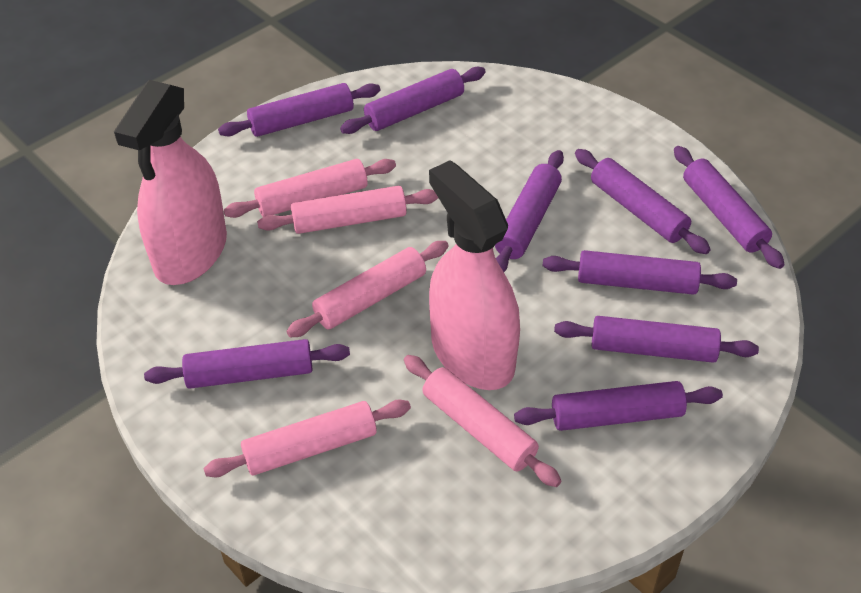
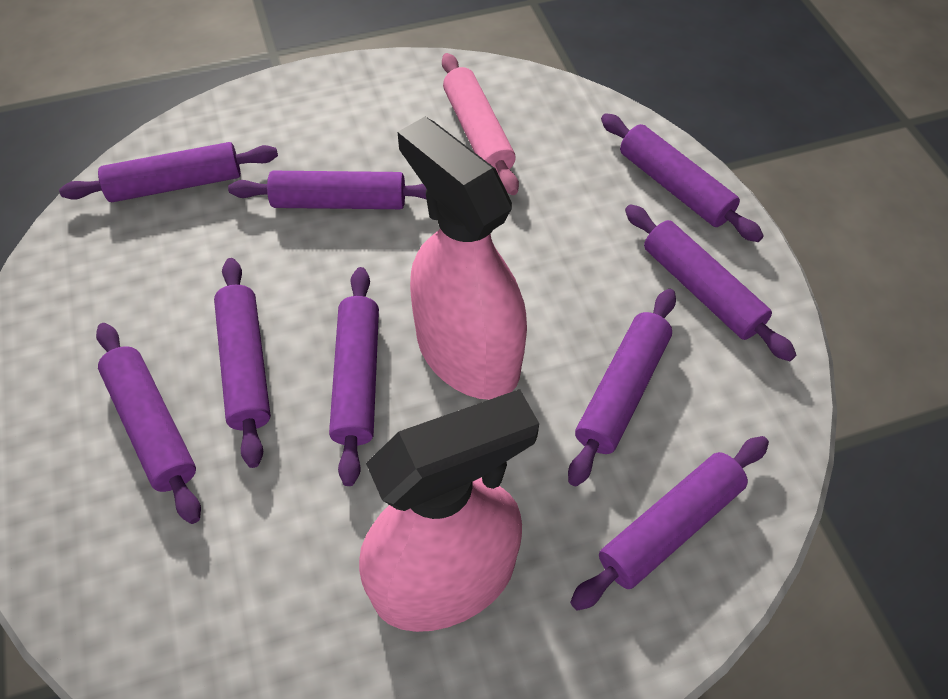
pink rolling pin: 5 -> 1

